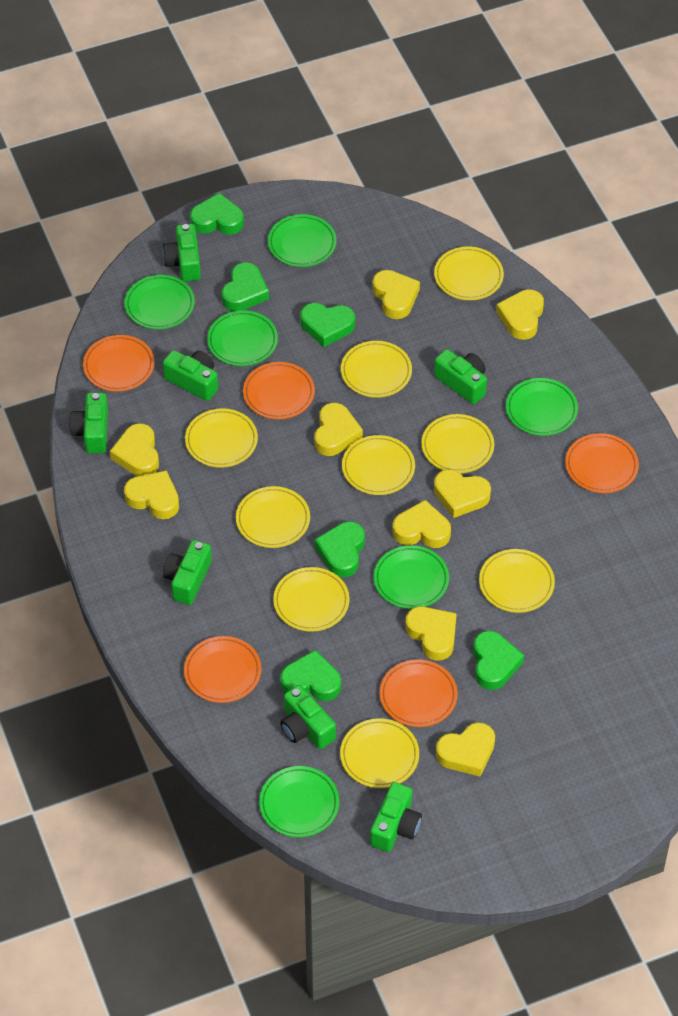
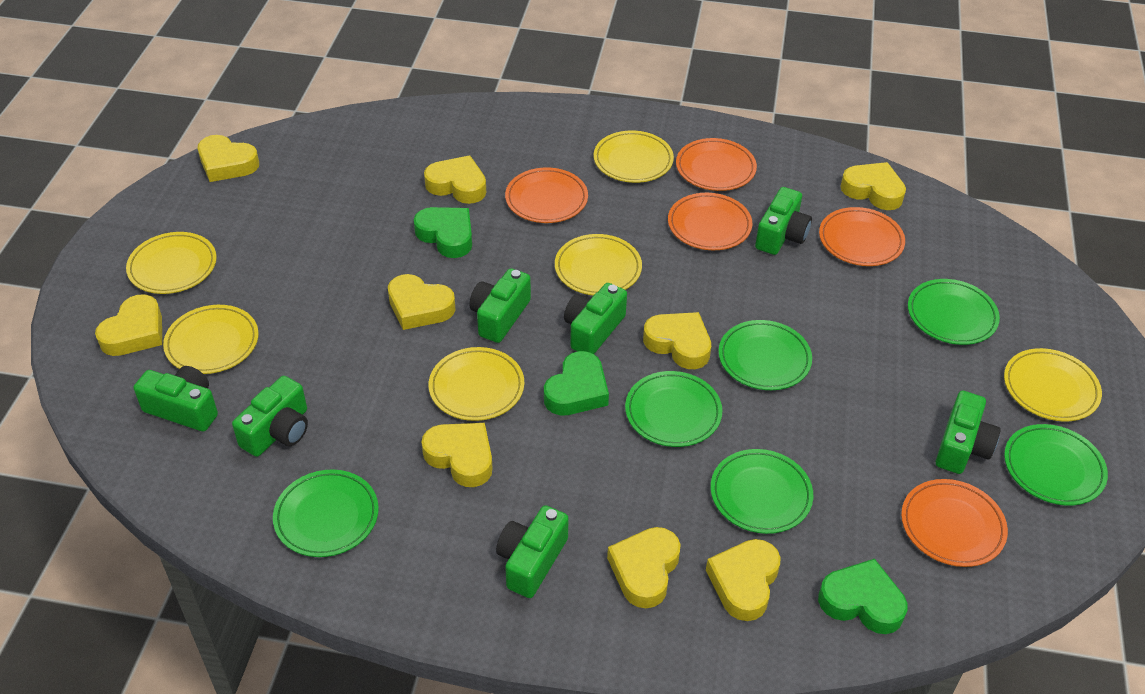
green heart: 6 -> 3
yellow plate: 9 -> 6

